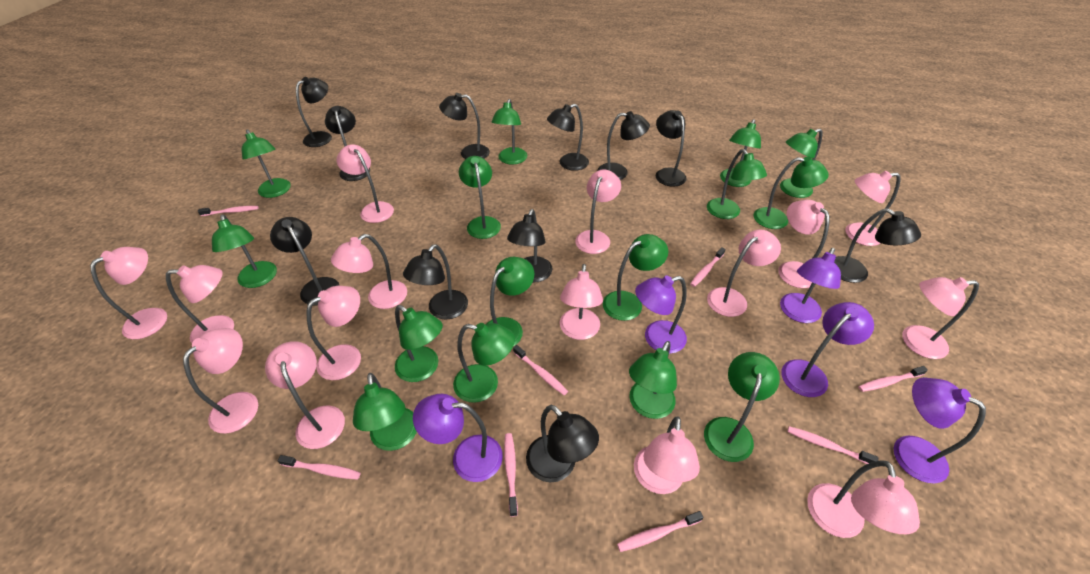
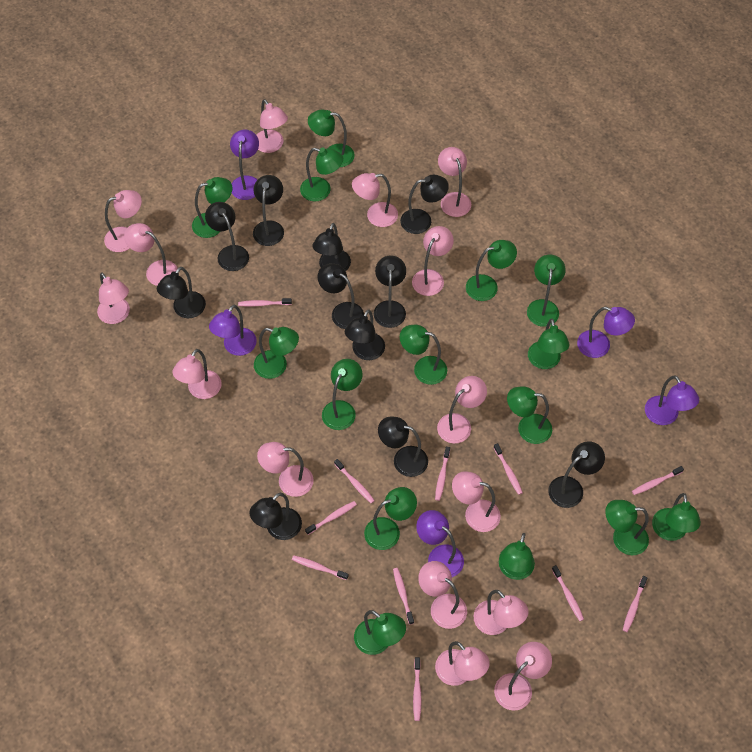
pink toothbrush: 8 -> 11

